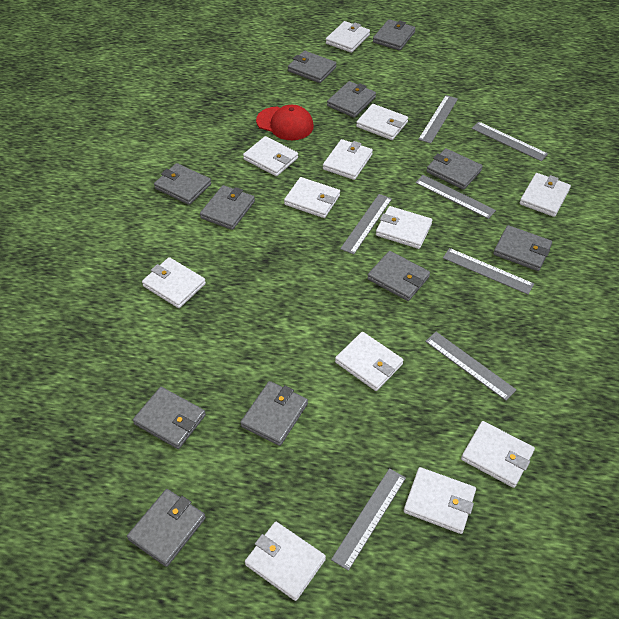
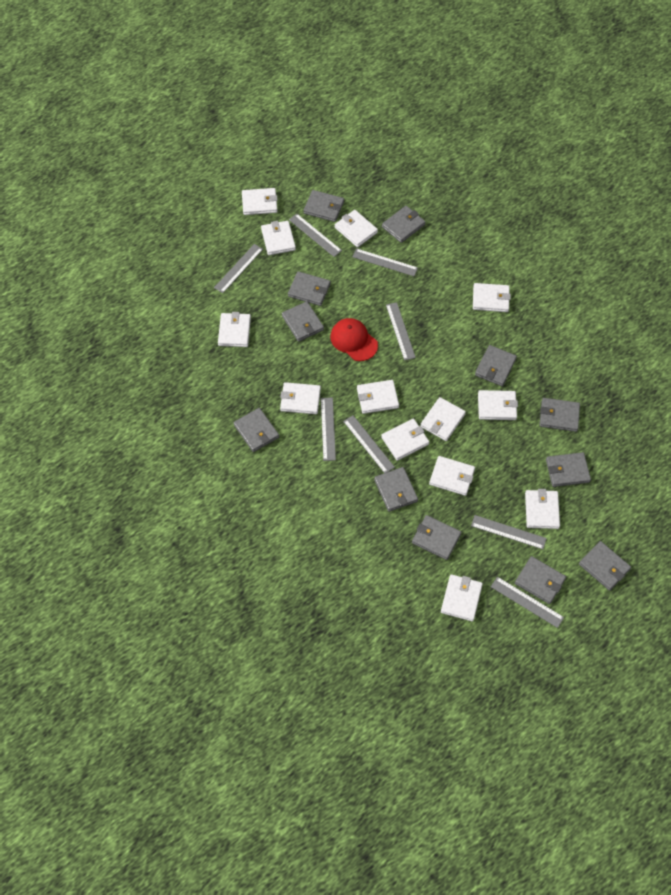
grey ruler: 7 -> 8
grey wallet: 11 -> 12
white wallet: 12 -> 13

